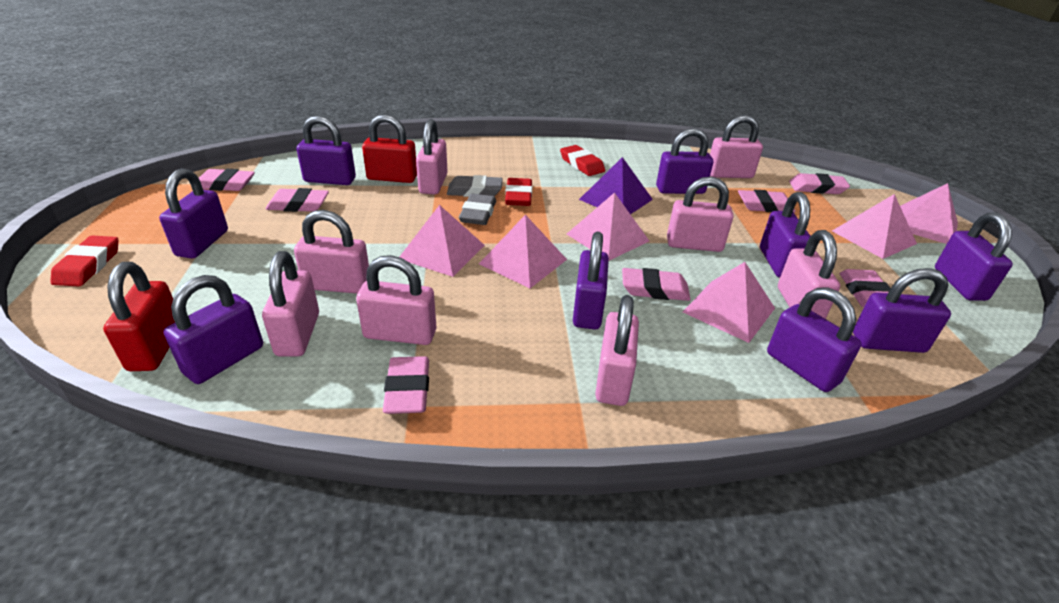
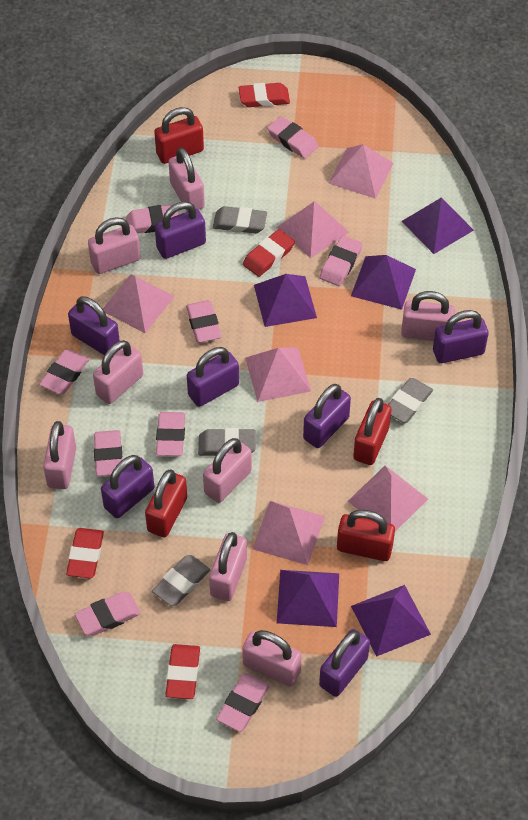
grey eraser: 2 -> 4
pink eraser: 7 -> 9
purple padlock: 9 -> 7
purple pyramid: 1 -> 5
red eraser: 3 -> 4
red padlock: 2 -> 4

